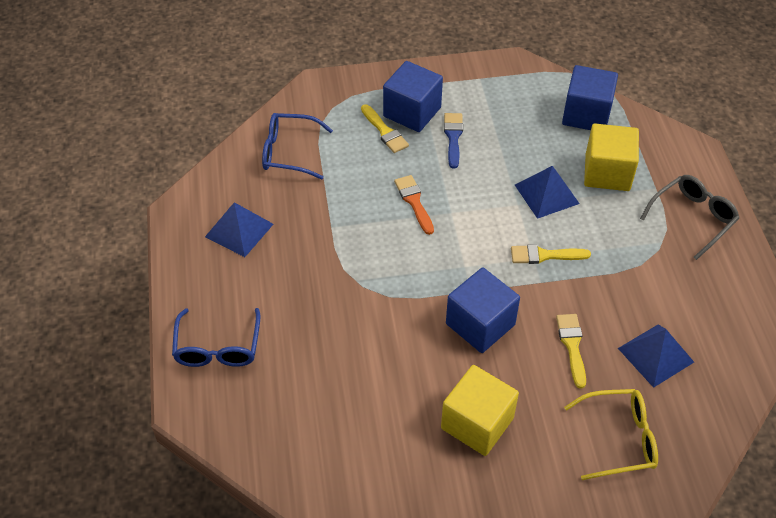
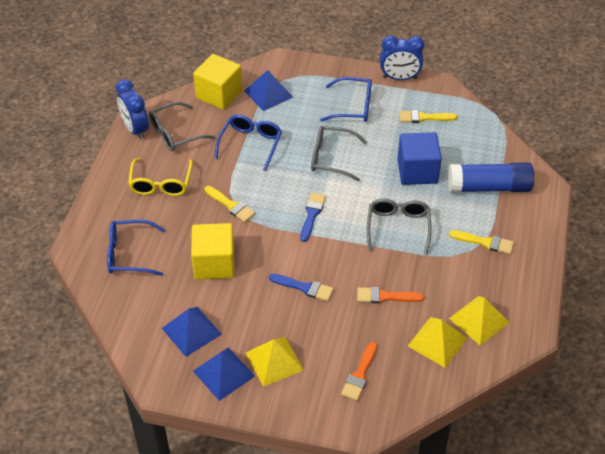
blue brush: 1 -> 2
blue clock: 0 -> 2
blue cube: 3 -> 1
blue glasses: 2 -> 3
blue glue stick: 0 -> 1
grey glasses: 1 -> 3
orange brush: 1 -> 2
yellow pyramid: 0 -> 3

